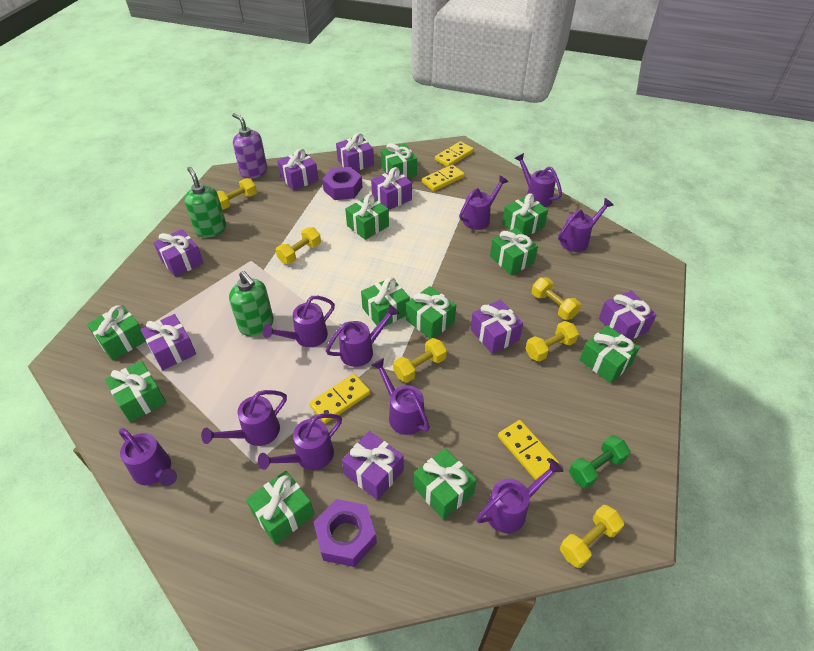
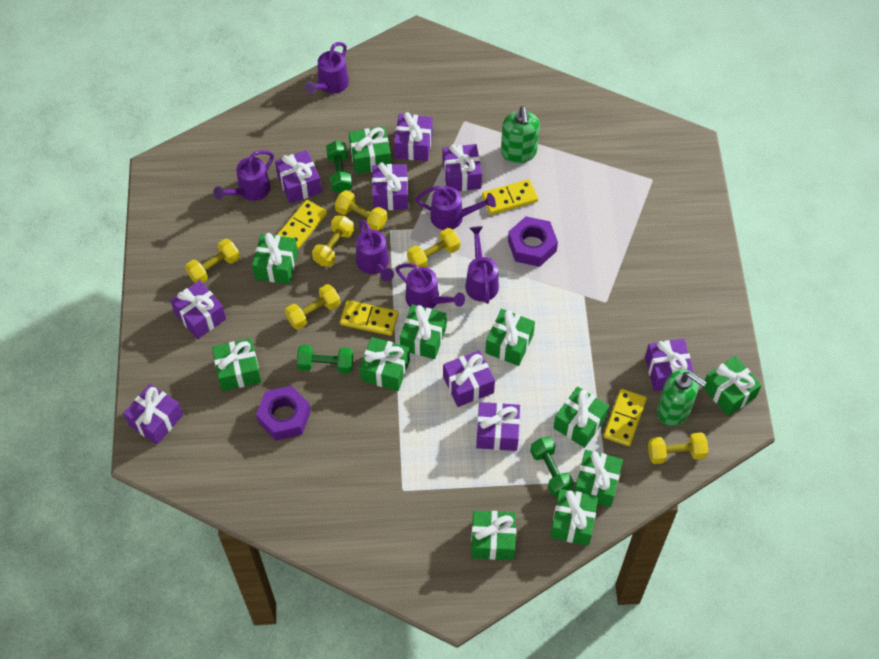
green dumbbell: 1 -> 3
purple gift: 8 -> 9
purple soap dispenser: 1 -> 0
purple watering can: 10 -> 6

